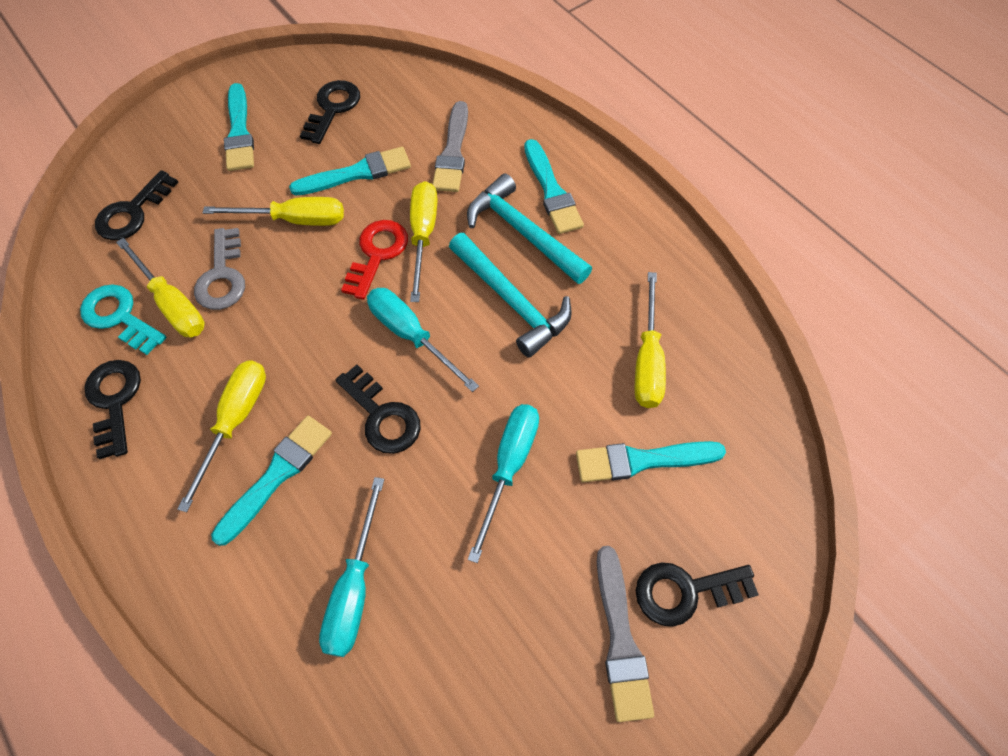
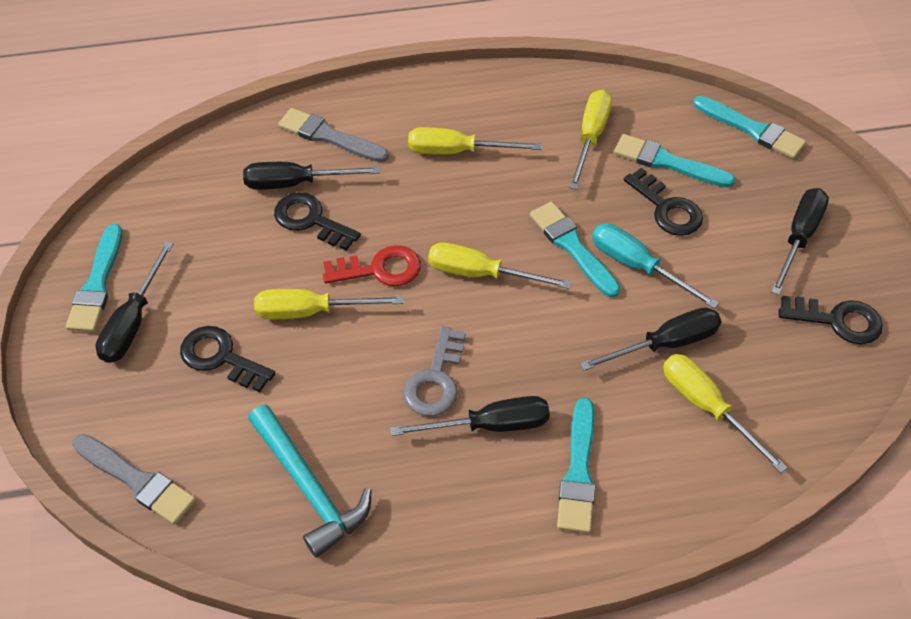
black key: 5 -> 4
black screwdriver: 0 -> 5
turquoise hammer: 2 -> 1
turquoise key: 1 -> 0
turquoise screwdriver: 3 -> 1

